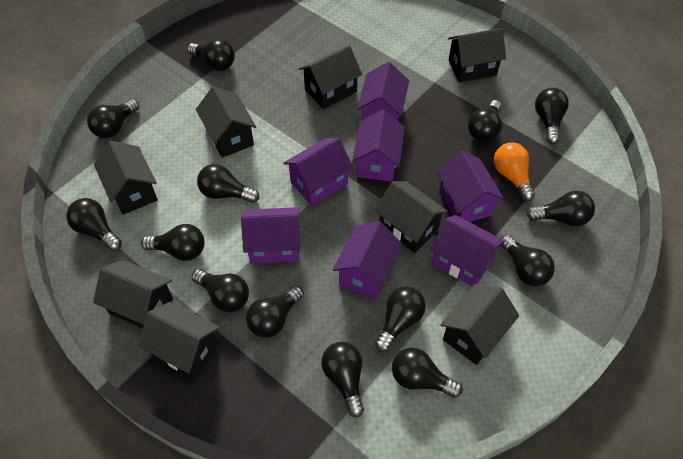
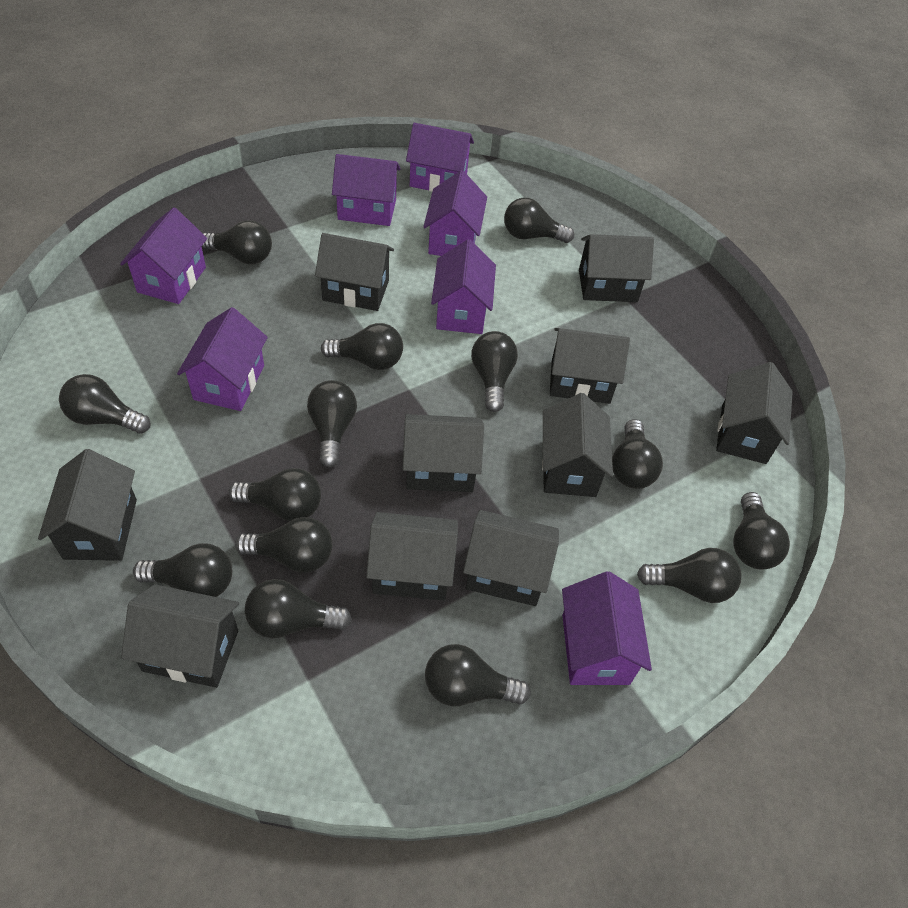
black house: 8 -> 10
orange light bulb: 1 -> 0

